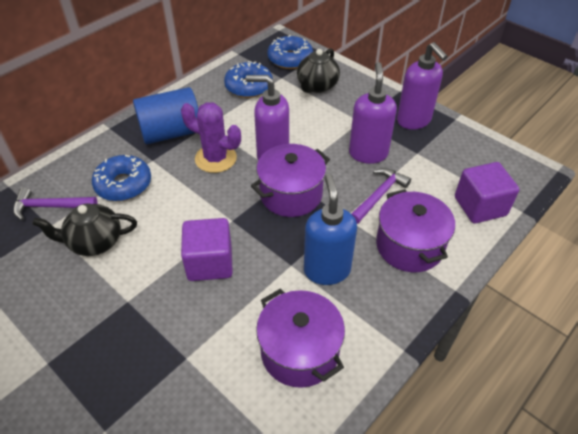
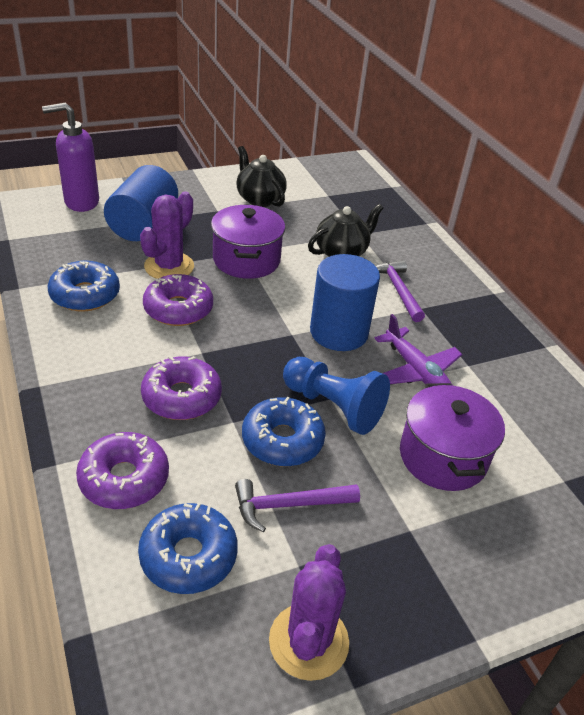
blue cylinder: 1 -> 2
blue pawn: 0 -> 1
blue soap dispenser: 1 -> 0
purple cactus: 1 -> 2
purple cube: 2 -> 0
purple donut: 0 -> 3
purple plane: 0 -> 1
purple pot: 3 -> 2
purple soap dispenser: 3 -> 1

